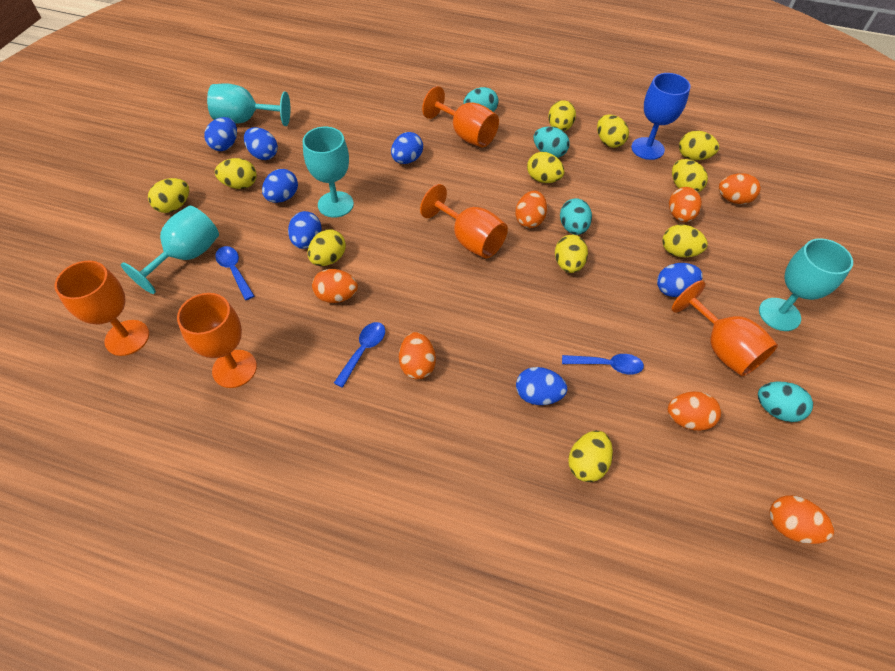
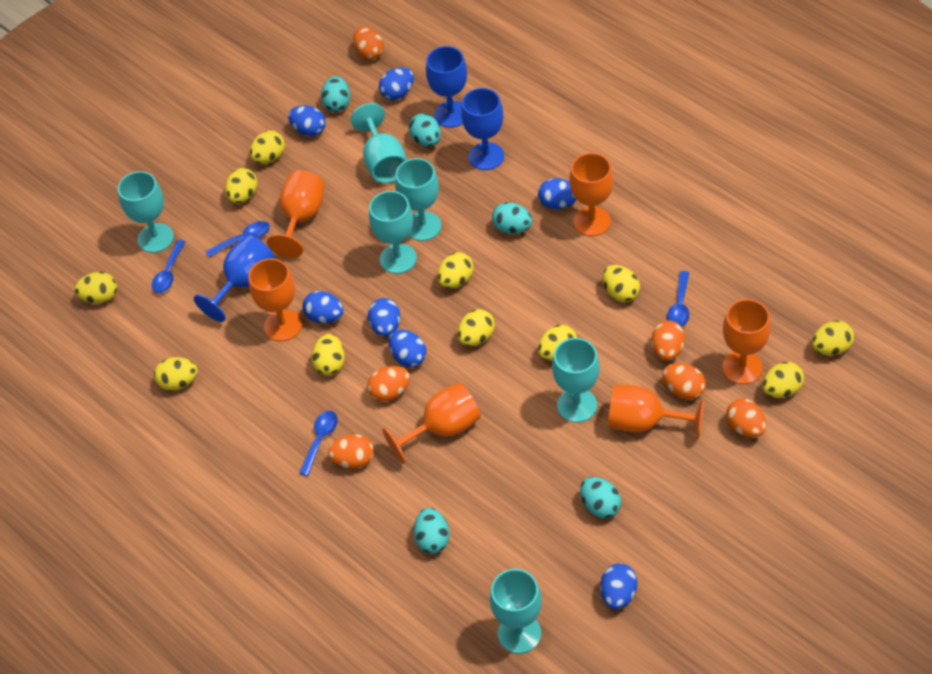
blue goblet: 1 -> 3
blue spoon: 3 -> 4
orange egg: 7 -> 6
orange goblet: 5 -> 6
turquoise egg: 4 -> 5
turquoise goblet: 4 -> 6

